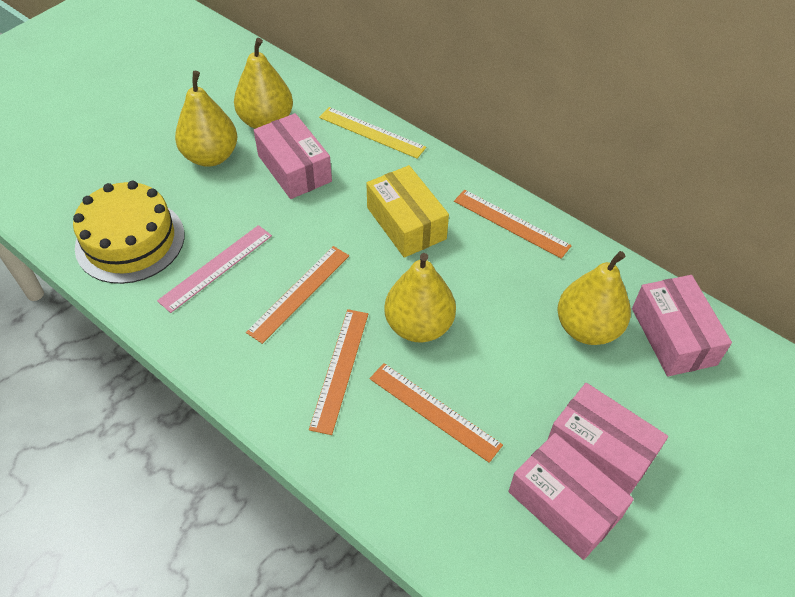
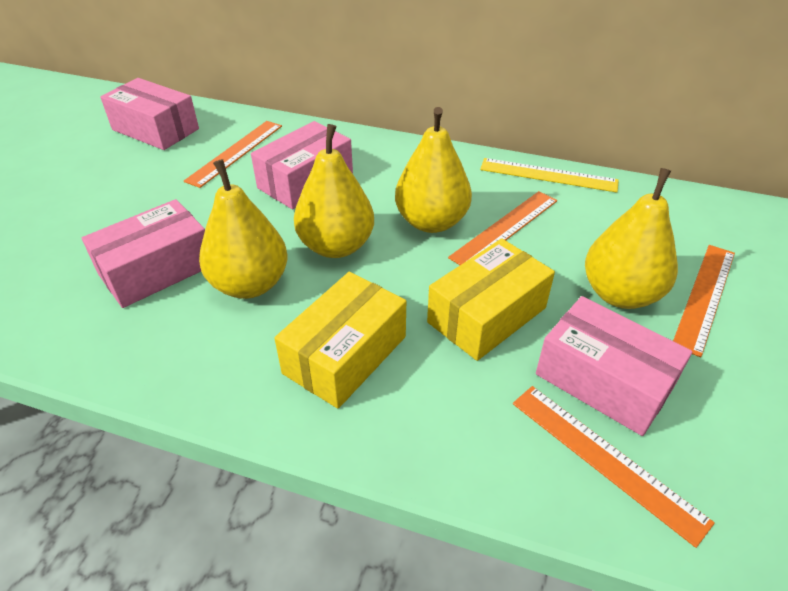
pink ruler: 1 -> 0
yellow box: 1 -> 2
yellow cake: 1 -> 0

